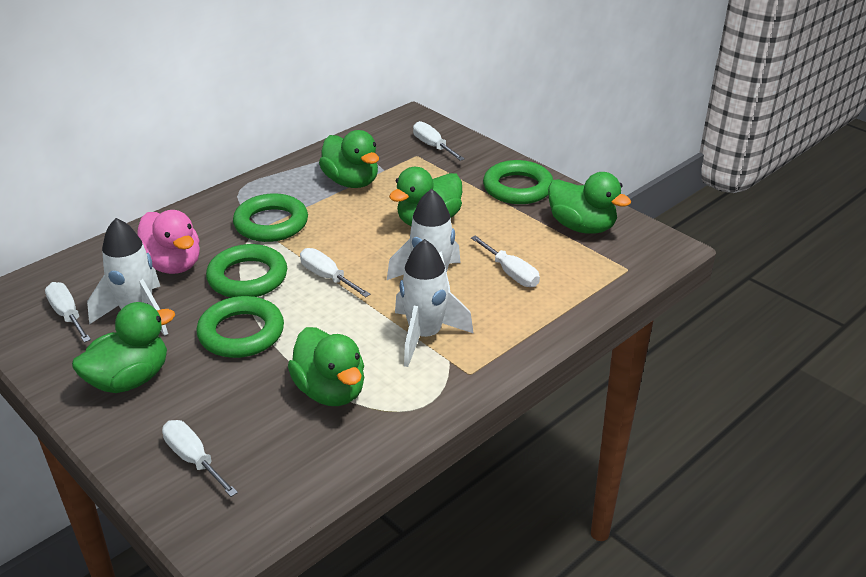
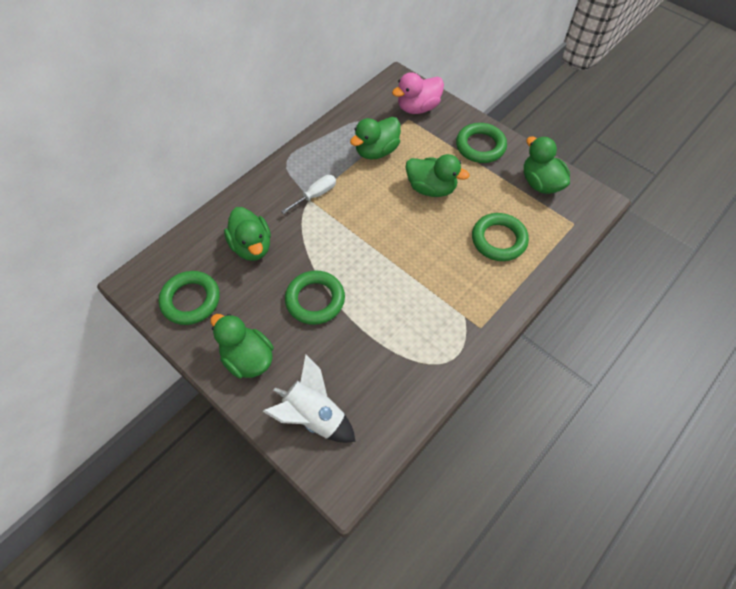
white rocket: 3 -> 1
white screwdriver: 5 -> 1

